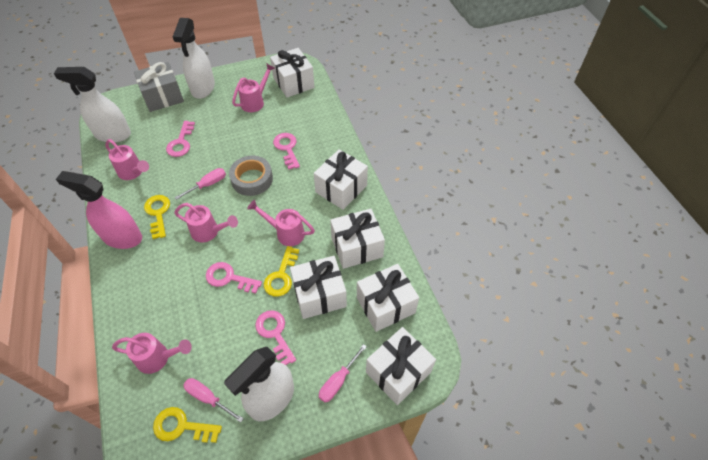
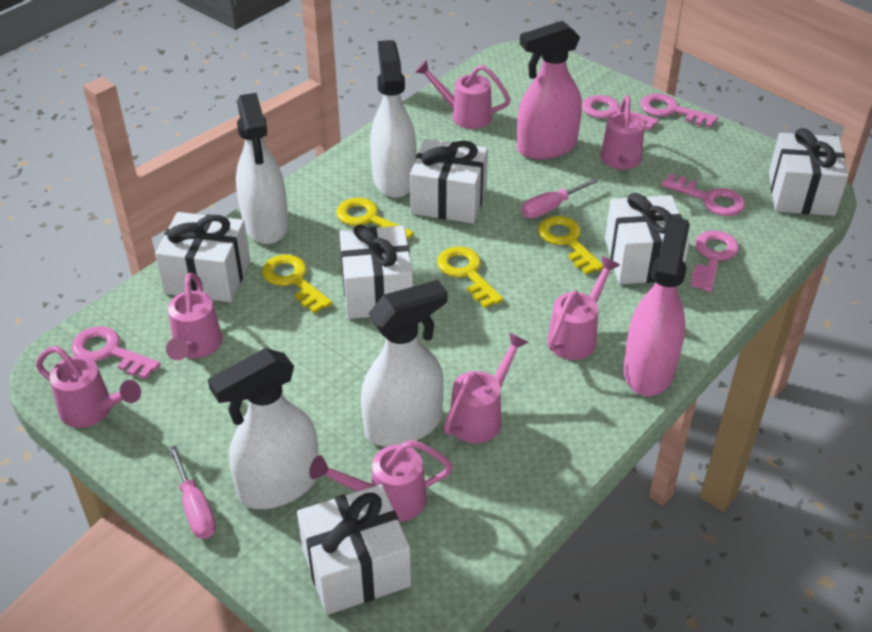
grey gift: 1 -> 0
grey tape: 1 -> 0
pink key: 4 -> 5
pink screwdriver: 3 -> 2
pink spray bottle: 1 -> 2
pink watering can: 5 -> 7
white spray bottle: 3 -> 4
yellow key: 3 -> 4

